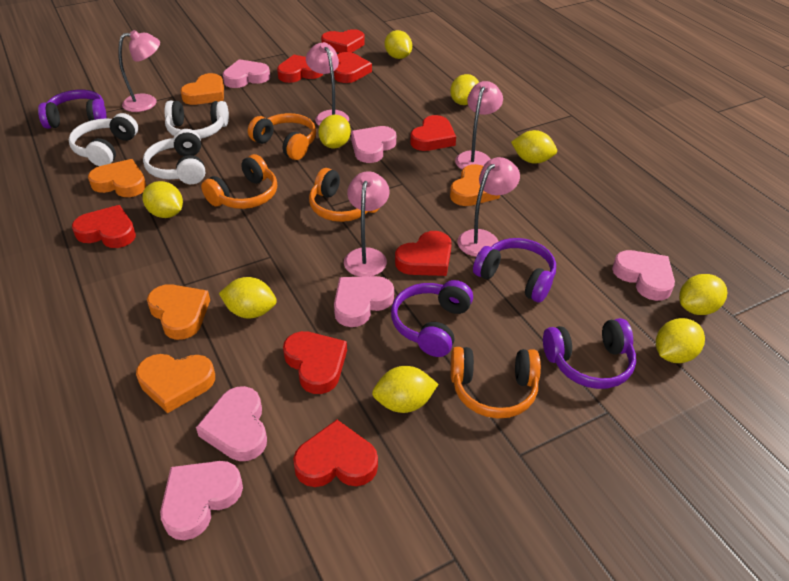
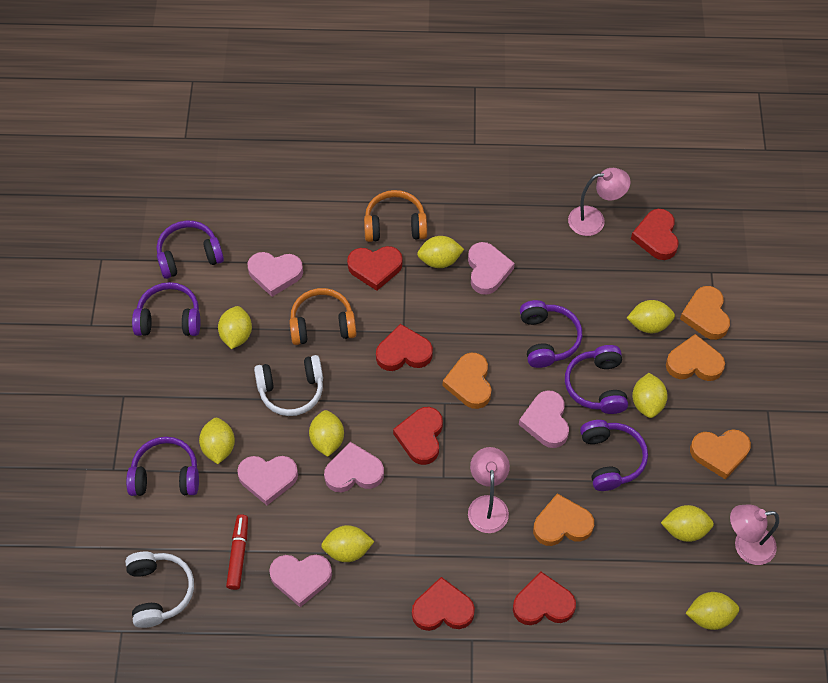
orange headphones: 4 -> 2
pink lamp: 5 -> 3
purple headphones: 4 -> 6
red heart: 8 -> 6
red marker: 0 -> 1
white headphones: 3 -> 2

